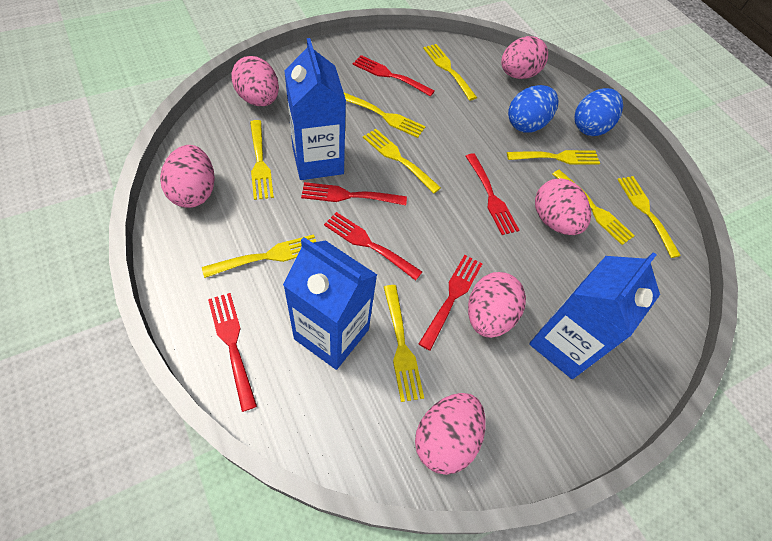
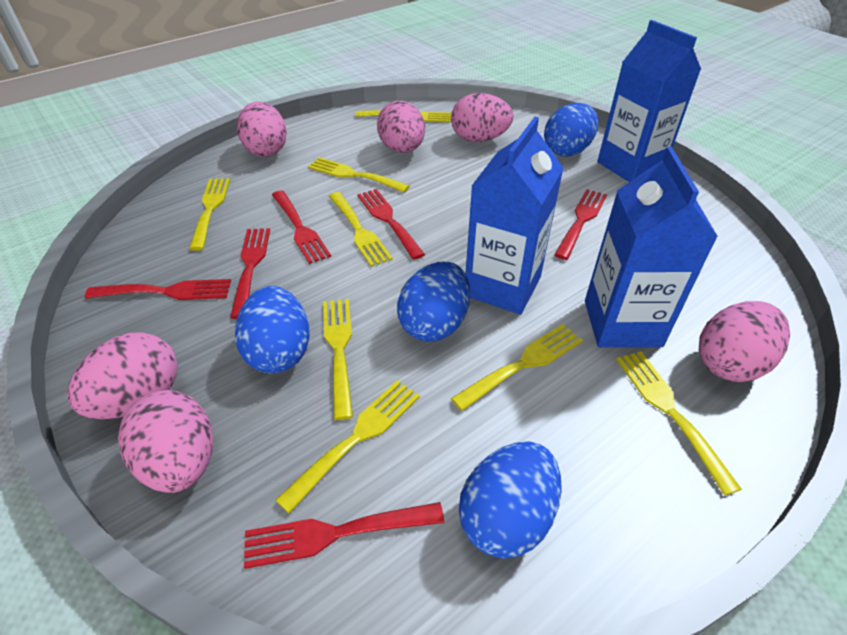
blue egg: 2 -> 4
yellow fork: 9 -> 8

